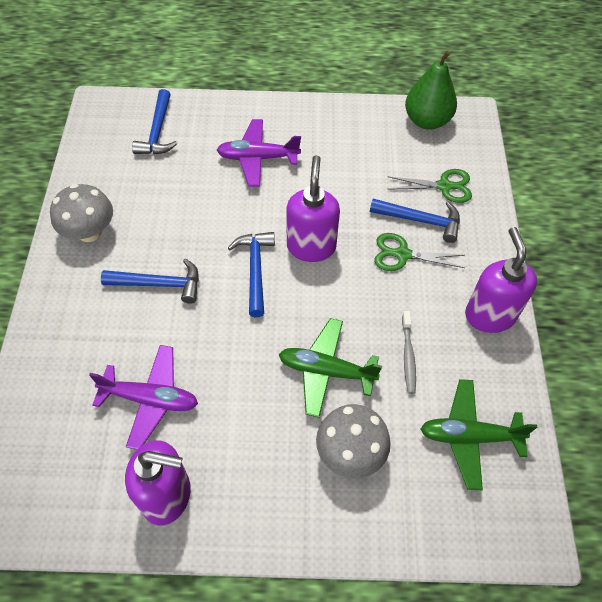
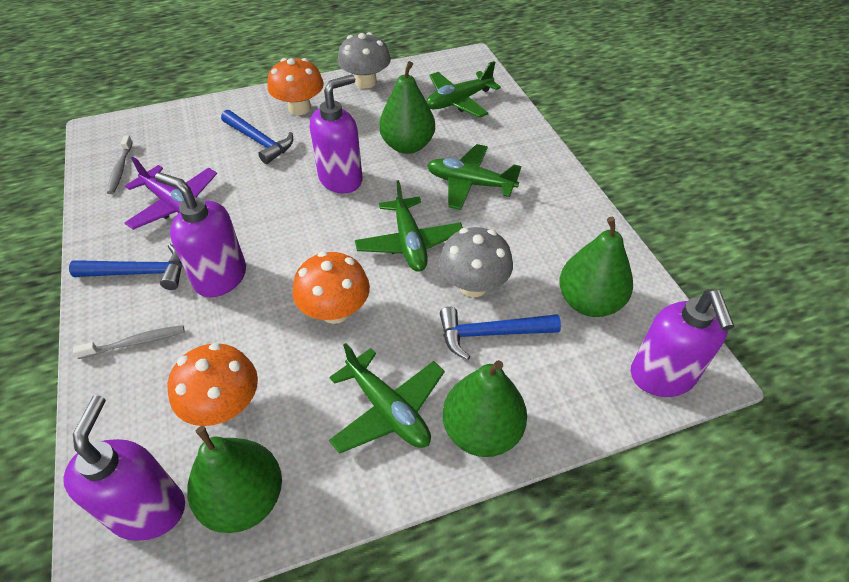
blue hammer: 4 -> 3
green pear: 1 -> 4
green plane: 2 -> 4
green scissors: 2 -> 0
grey toothbrush: 1 -> 2
orange mushroom: 0 -> 3
purple plane: 2 -> 1
purple soap dispenser: 3 -> 4

